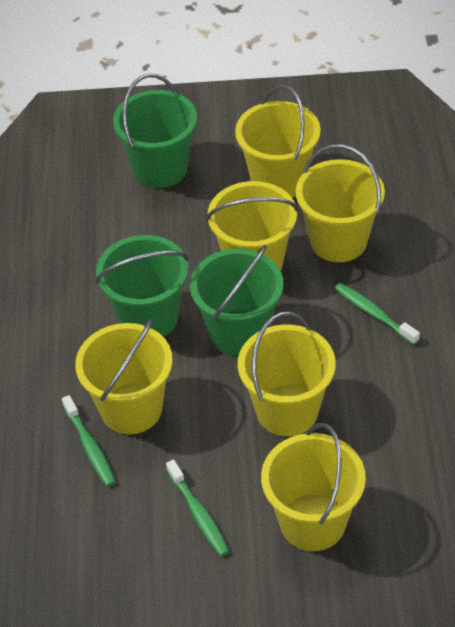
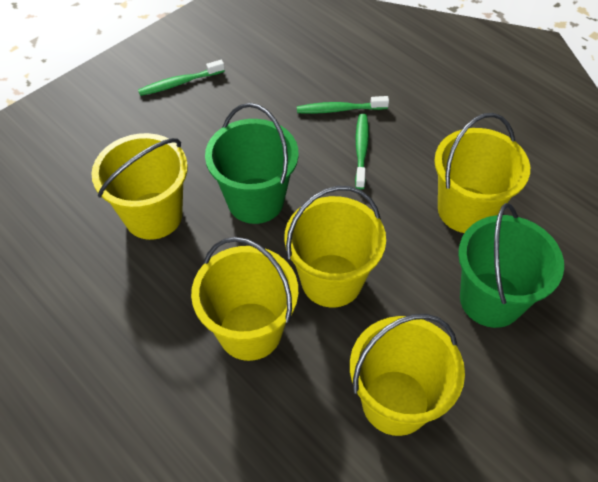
green bucket: 3 -> 2
yellow bucket: 6 -> 5

